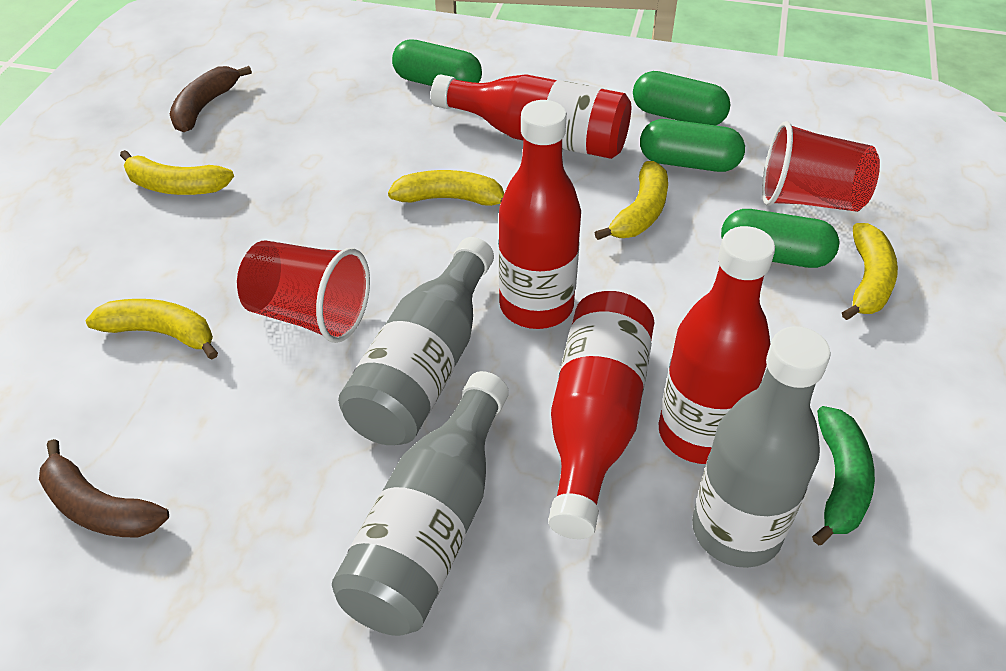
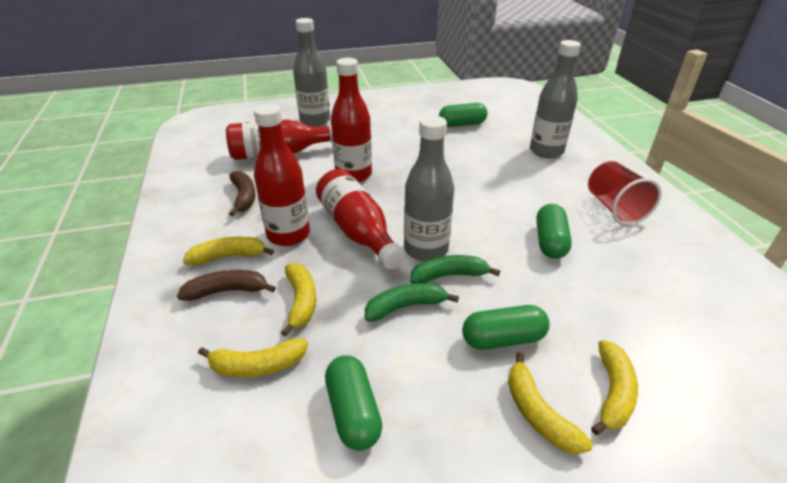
green banana: 1 -> 2
red cup: 2 -> 1

